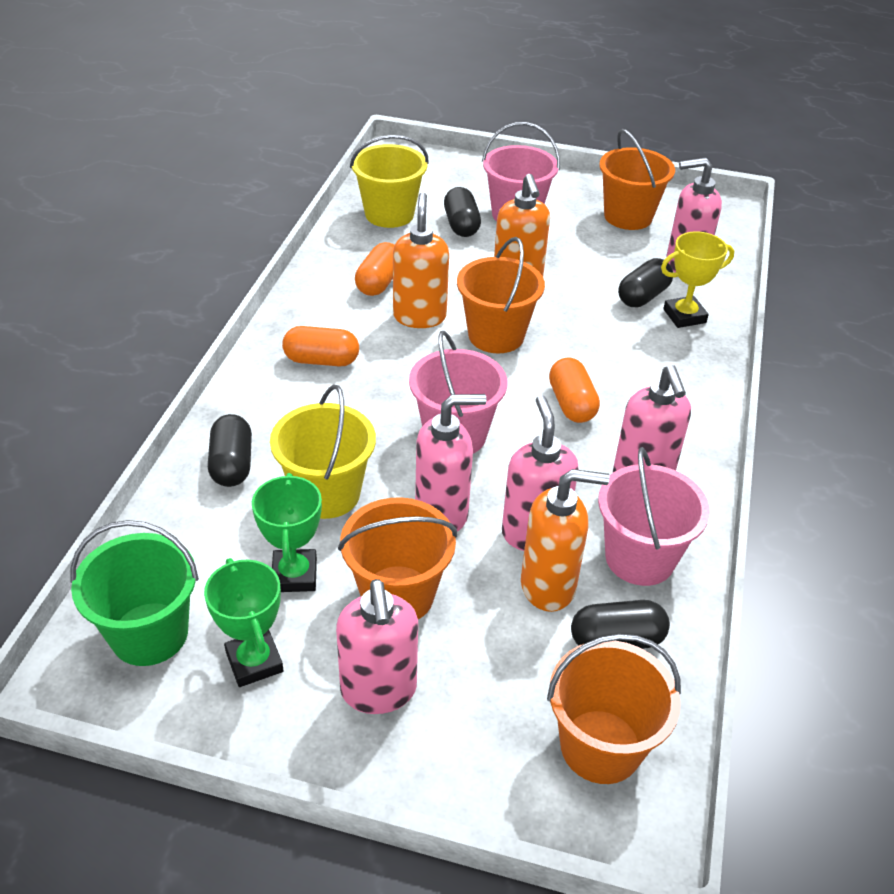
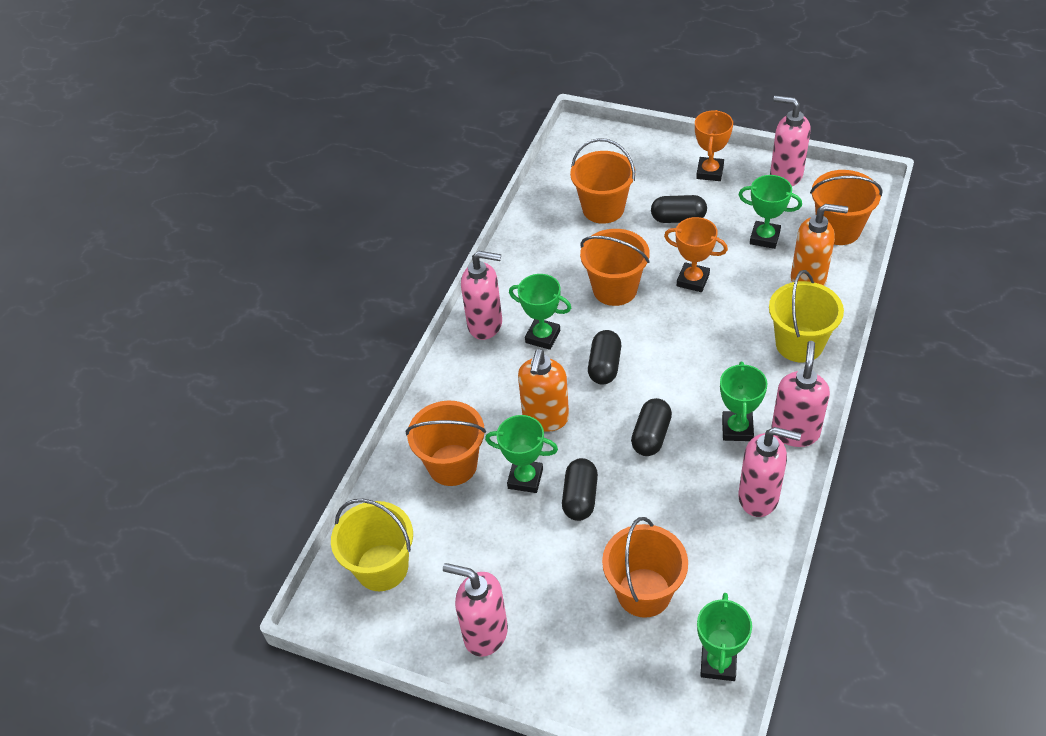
green bucket: 1 -> 0
green trophy: 2 -> 5
orange bucket: 4 -> 5
orange capsule: 3 -> 0
orange soap dispenser: 3 -> 2
orange trophy: 0 -> 2
pink bucket: 3 -> 0
yellow trophy: 1 -> 0

